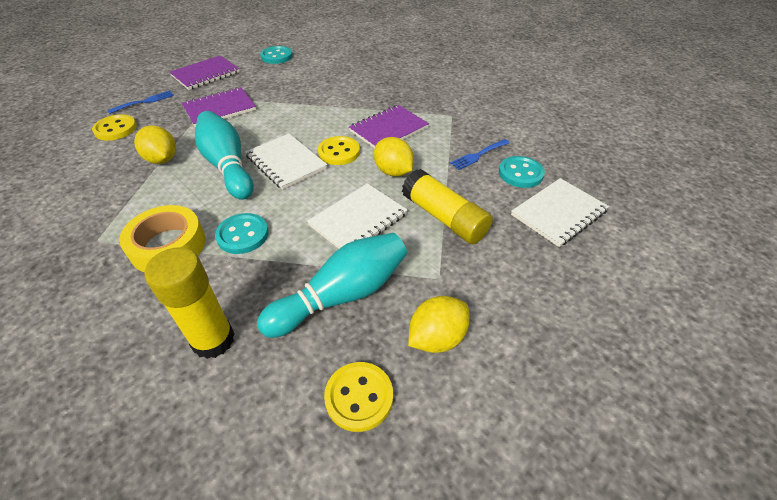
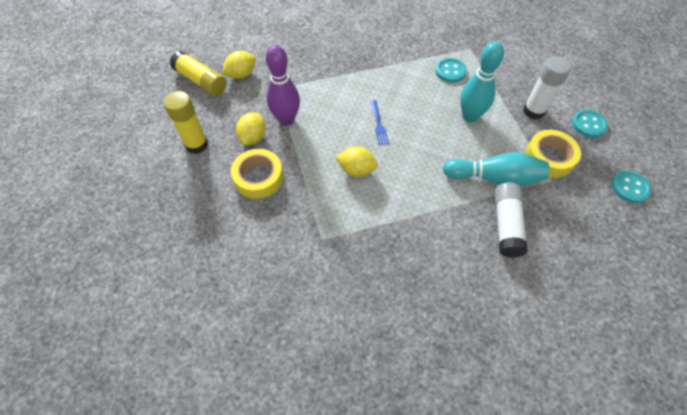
blue fork: 2 -> 1
purple bowling pin: 0 -> 1
purple notebook: 3 -> 0
white glue stick: 0 -> 2
white notebook: 3 -> 0
yellow button: 3 -> 0
yellow tape: 1 -> 2

